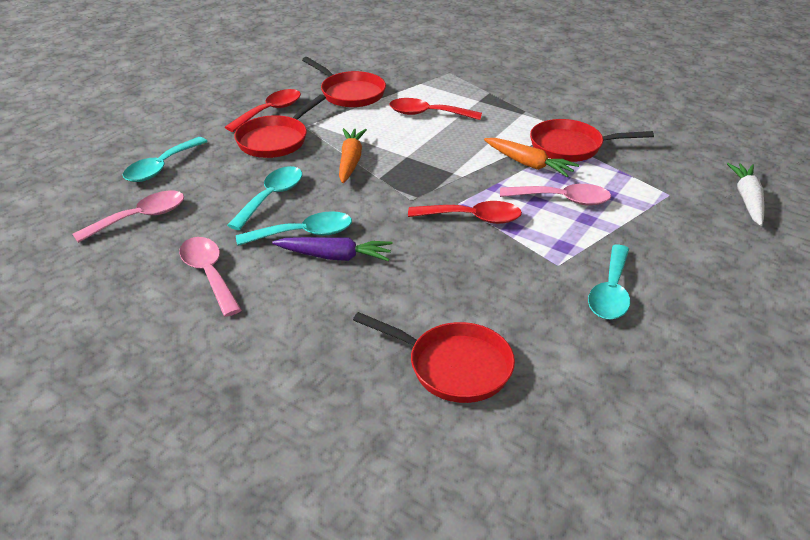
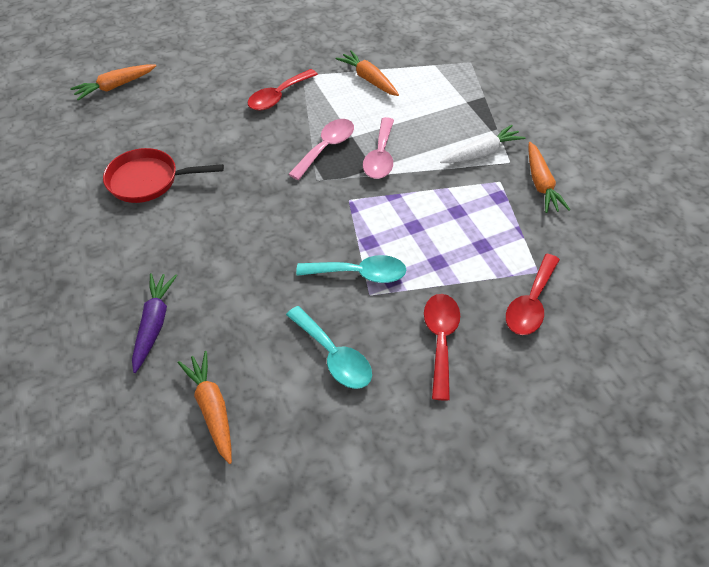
orange carrot: 2 -> 4
pink spoon: 3 -> 2
red pan: 4 -> 1
turquoise spoon: 4 -> 2

